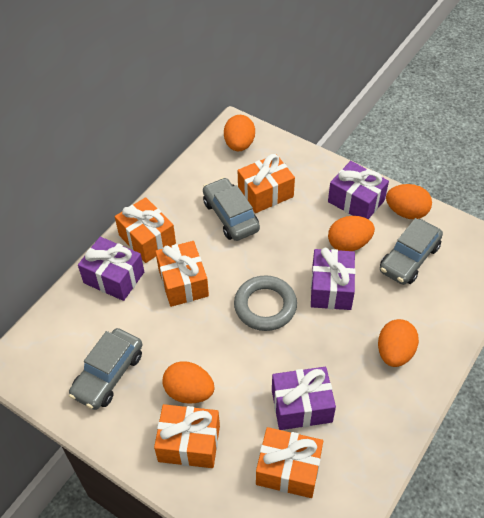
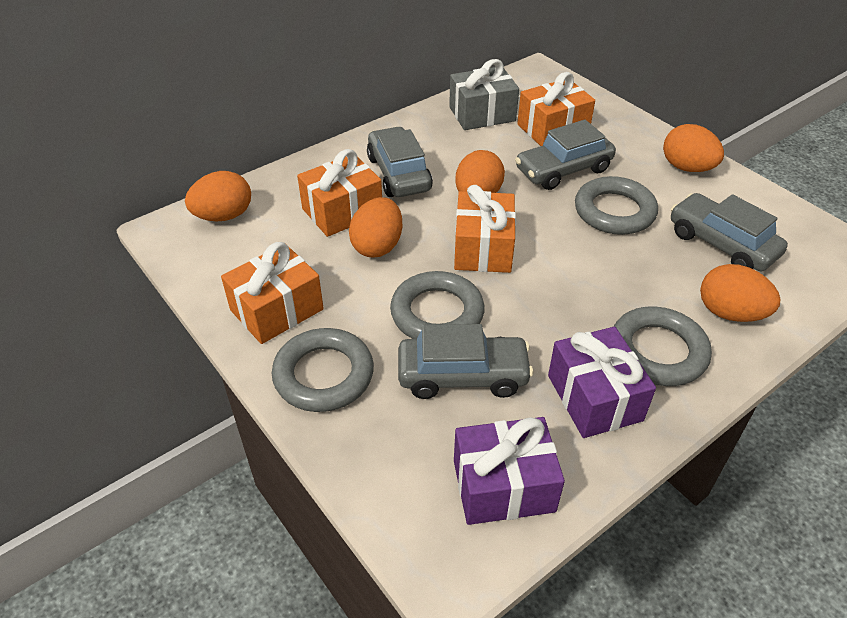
grey car: 3 -> 4
grey gift: 0 -> 1
grey ring: 1 -> 4
orange gift: 5 -> 4
purple gift: 4 -> 2

